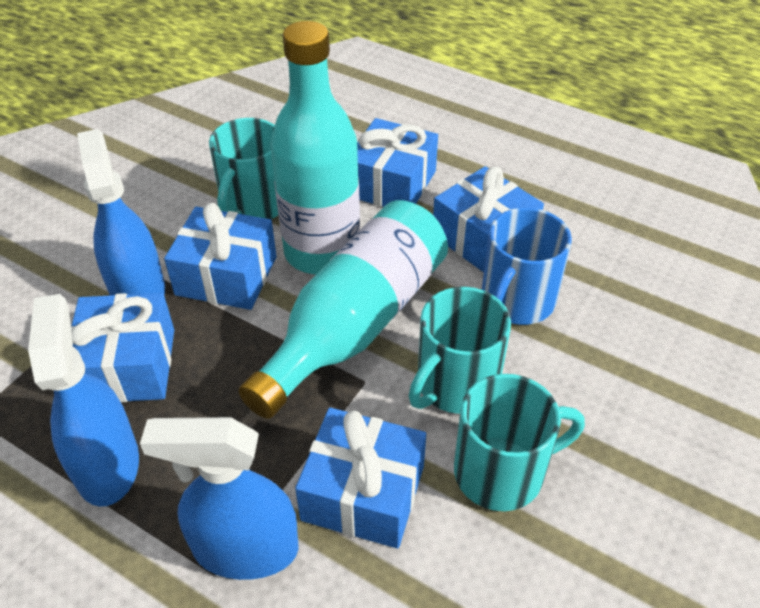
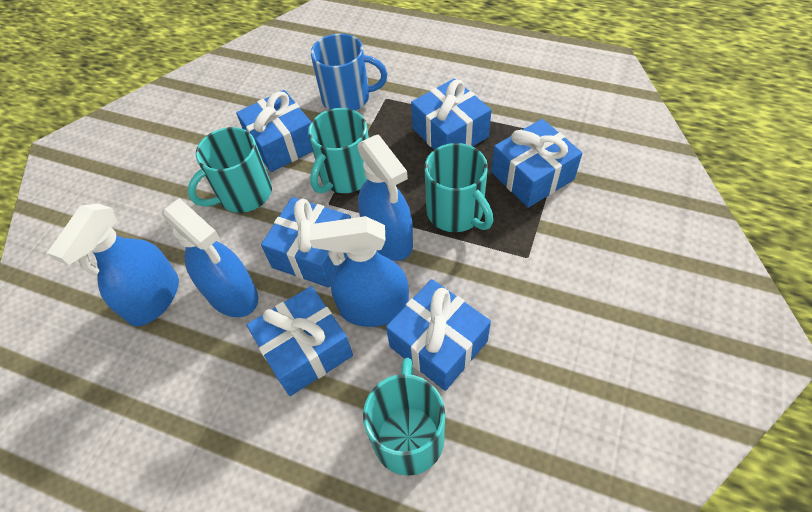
blue gift: 5 -> 6
blue spray bottle: 3 -> 4
turquoise bottle: 2 -> 0
turquoise mug: 3 -> 4

